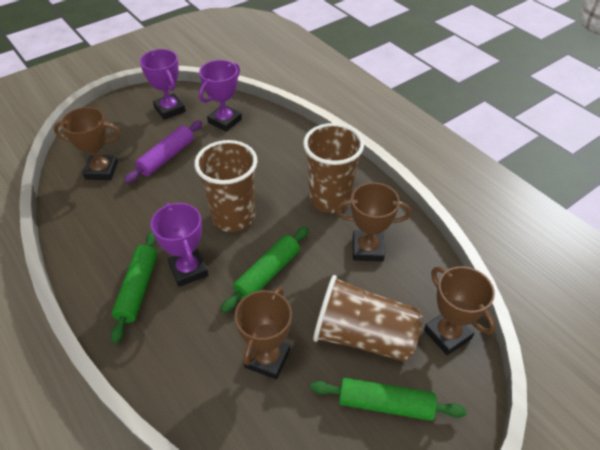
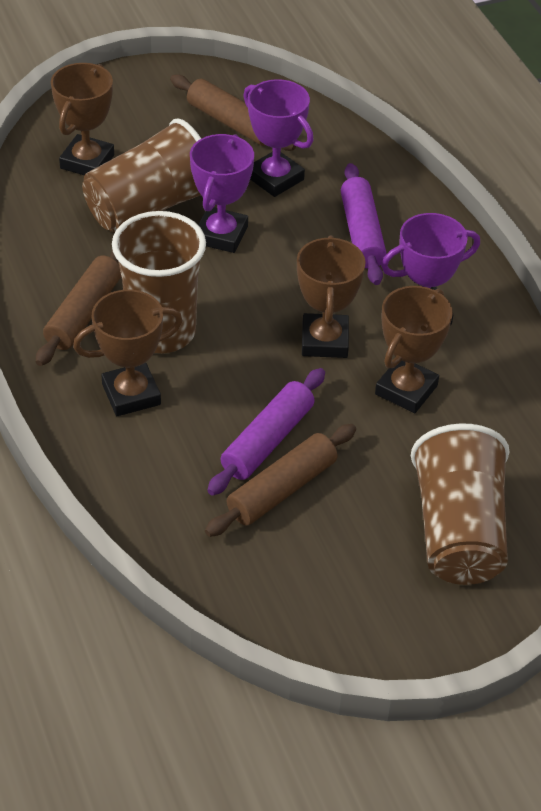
brown rolling pin: 0 -> 3
green rolling pin: 3 -> 0
purple rolling pin: 1 -> 2

